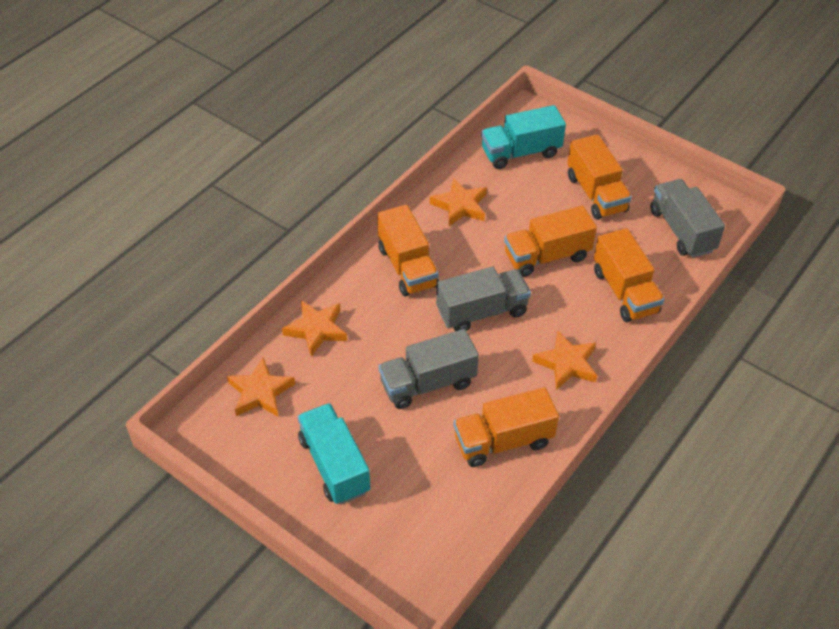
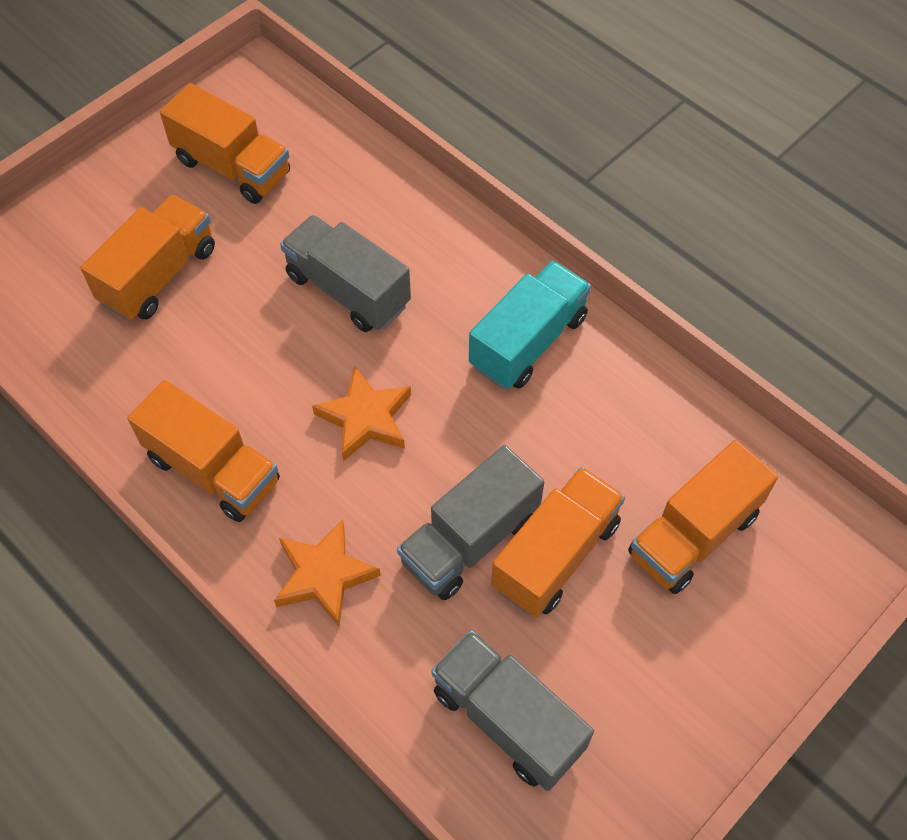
orange star: 4 -> 2
turquoise truck: 2 -> 1

